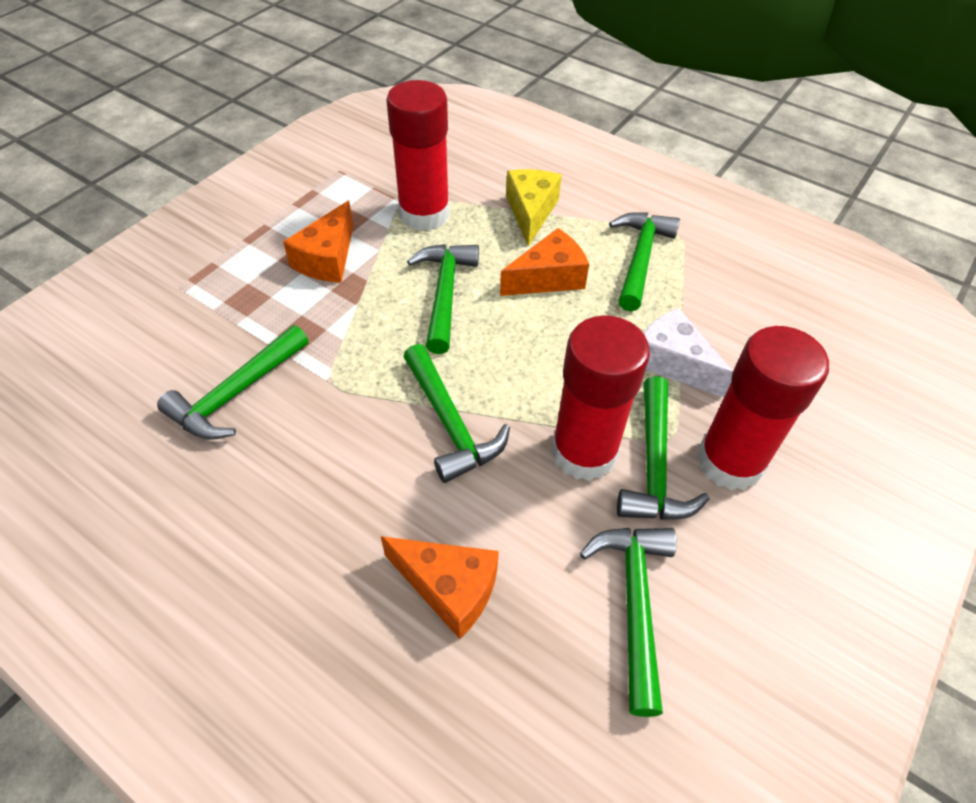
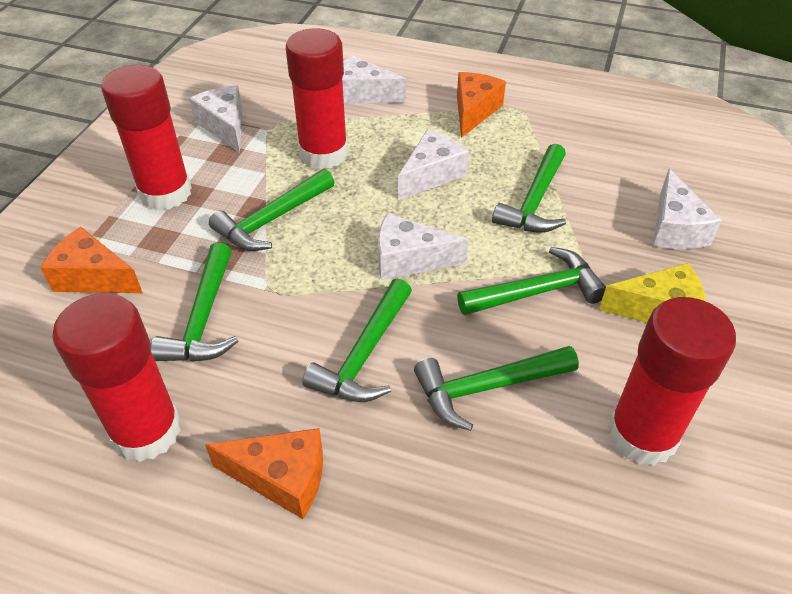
red glue stick: 3 -> 4
white cheese: 1 -> 5

